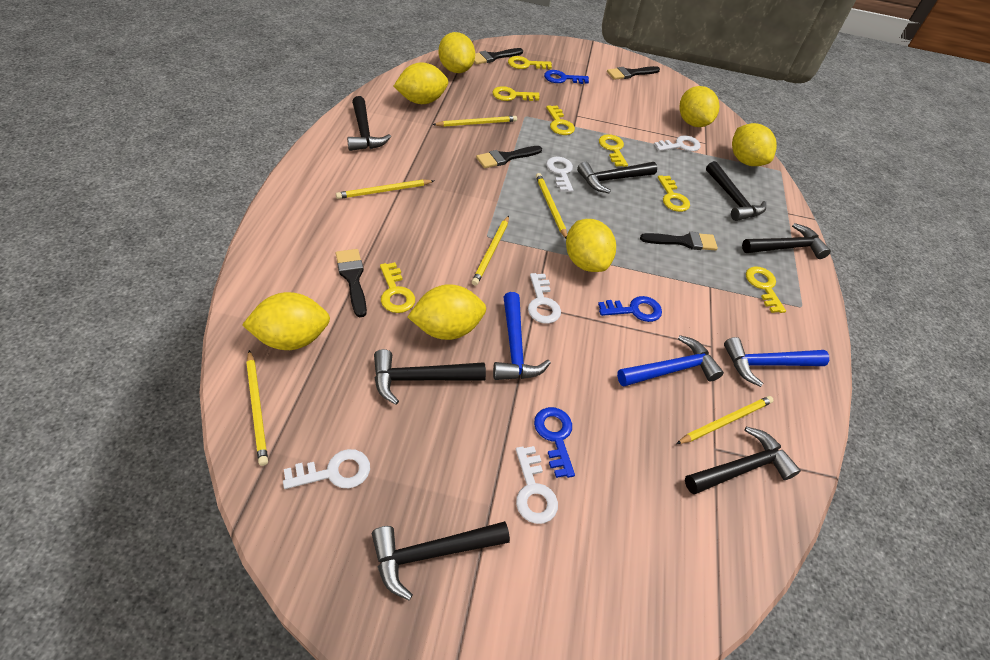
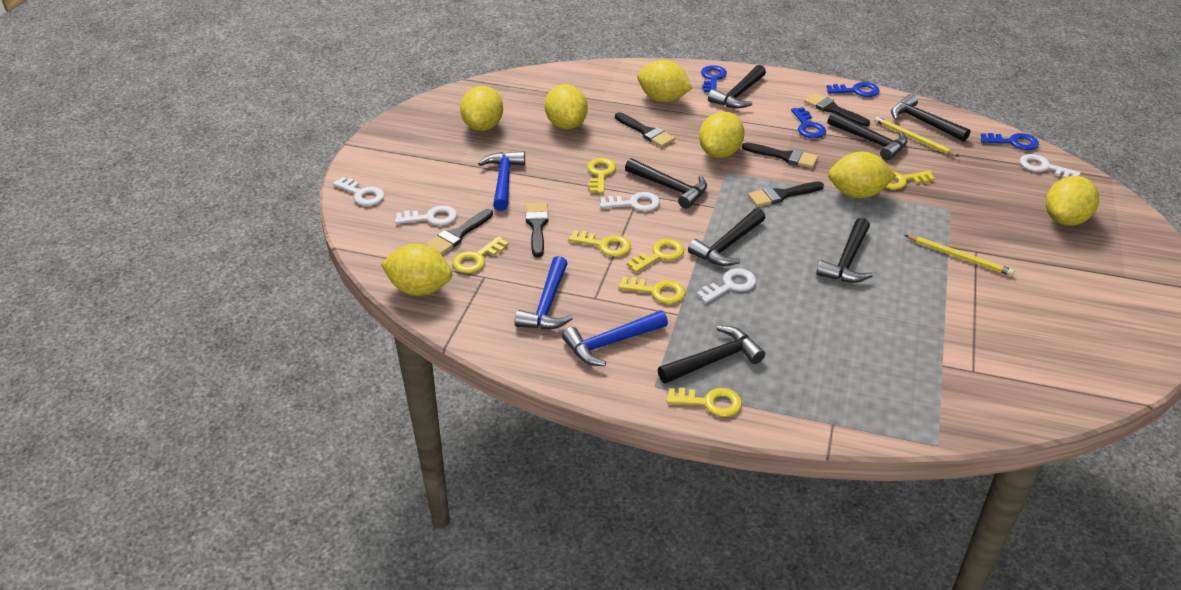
black brush: 5 -> 6
blue key: 3 -> 4
yellow pencil: 6 -> 2

